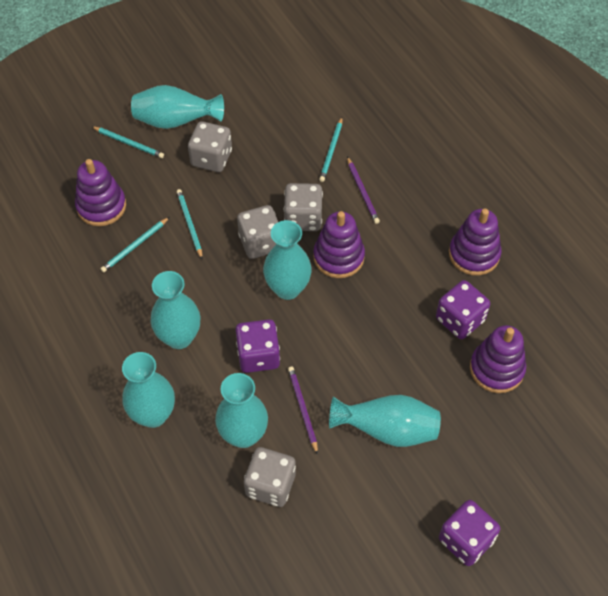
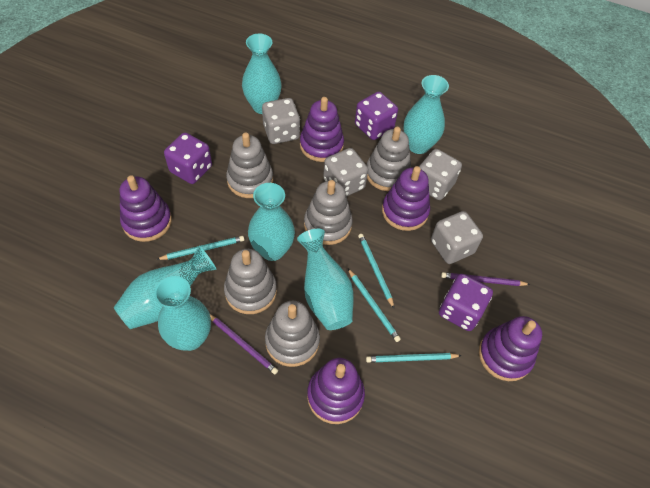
grey stacking toy: 0 -> 5
purple stacking toy: 4 -> 5

